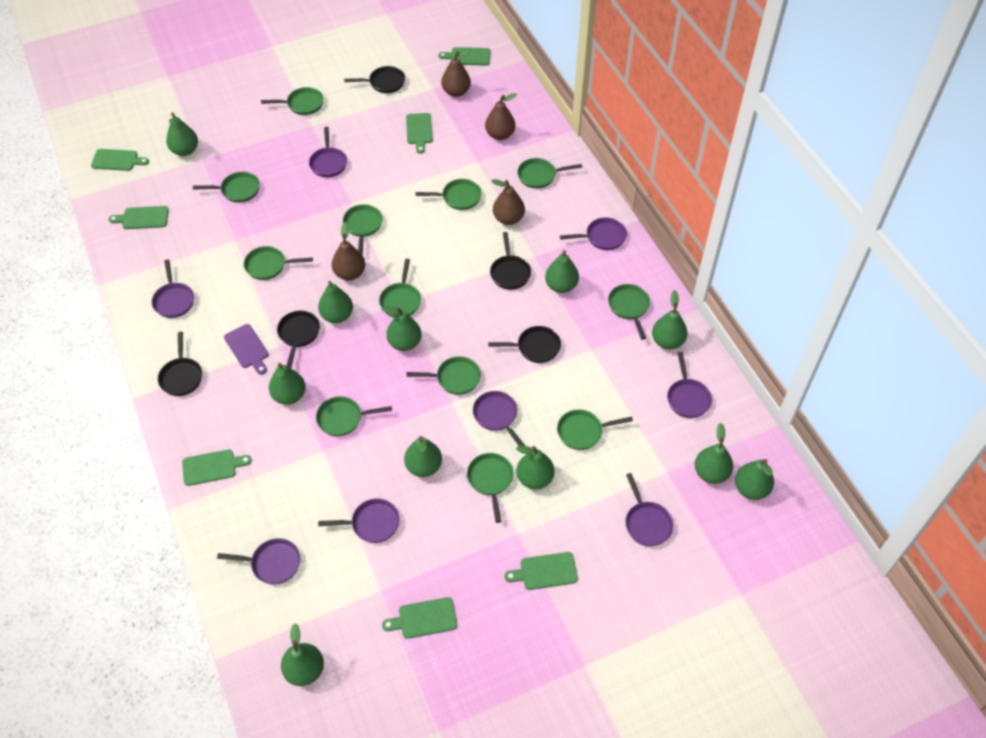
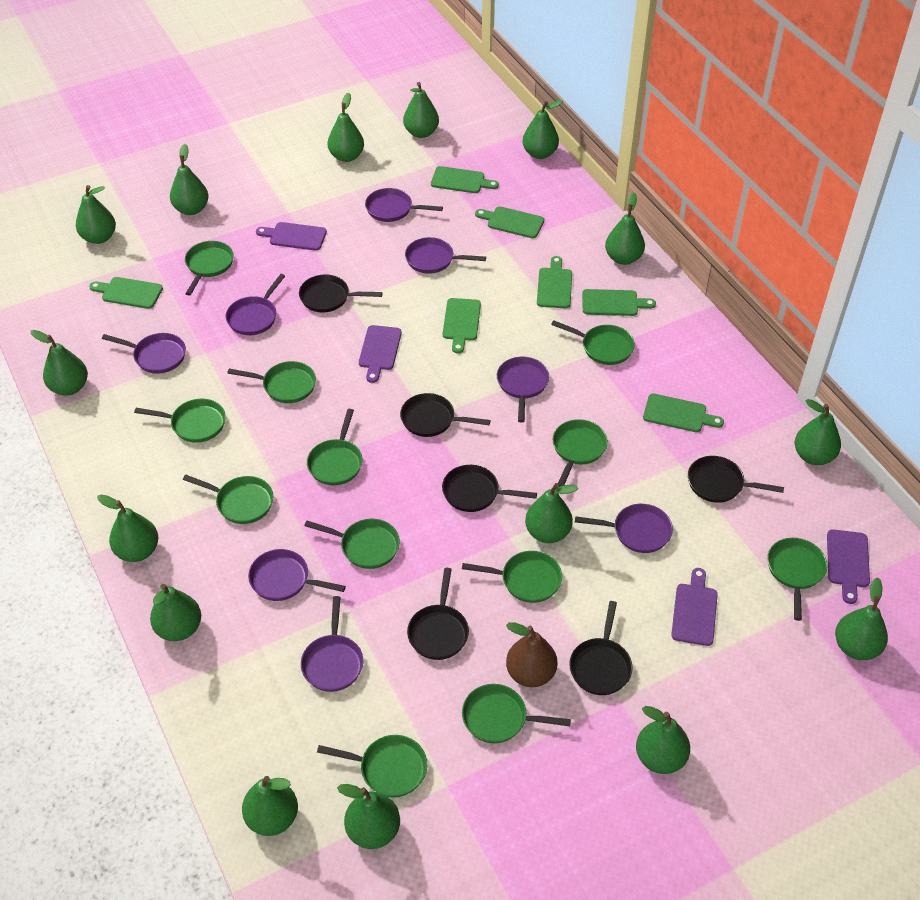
black pan: 5 -> 6
brown pear: 4 -> 1
green pear: 11 -> 15
purple cutting board: 1 -> 4

